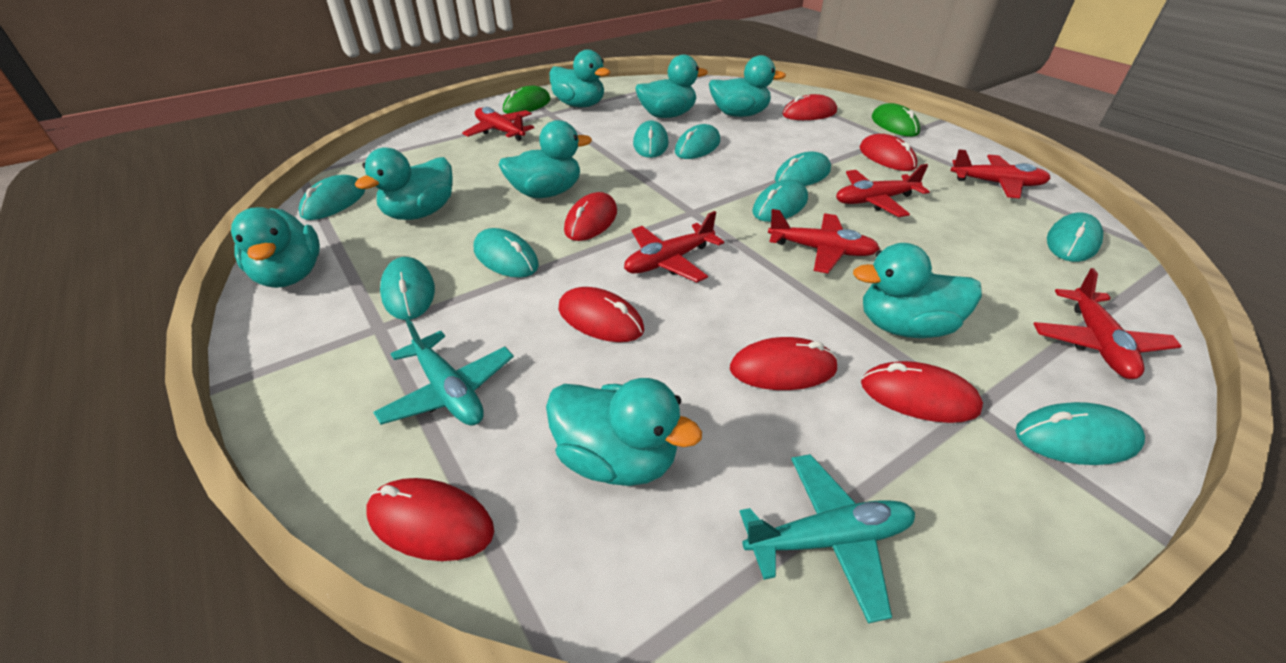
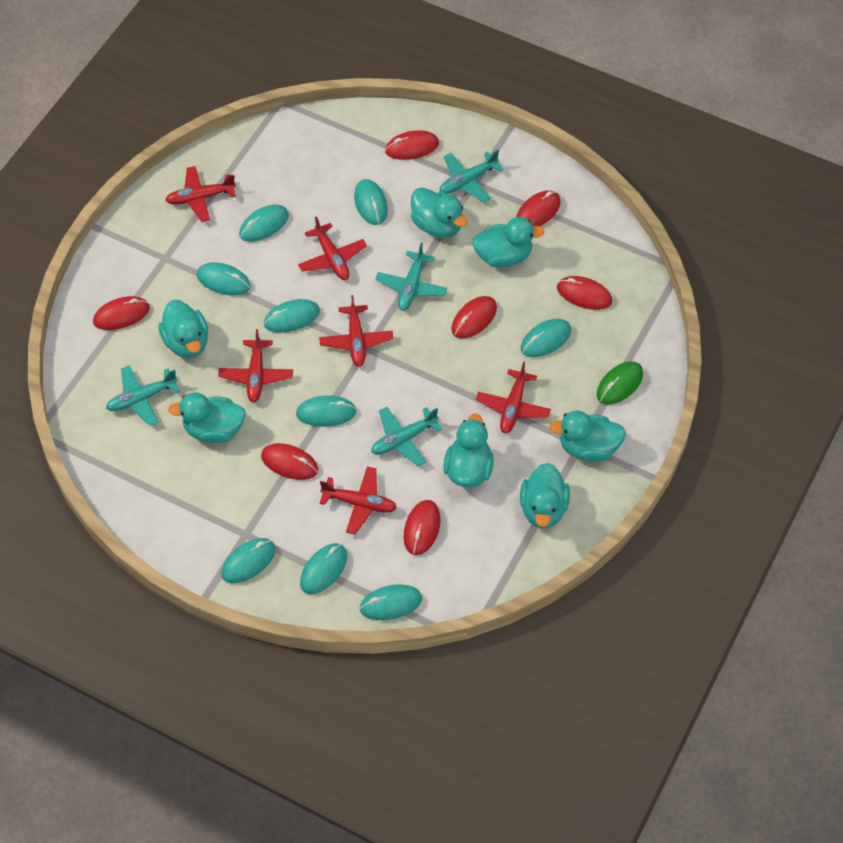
green mouse: 2 -> 1
turquoise duck: 8 -> 7
turquoise plane: 2 -> 4

